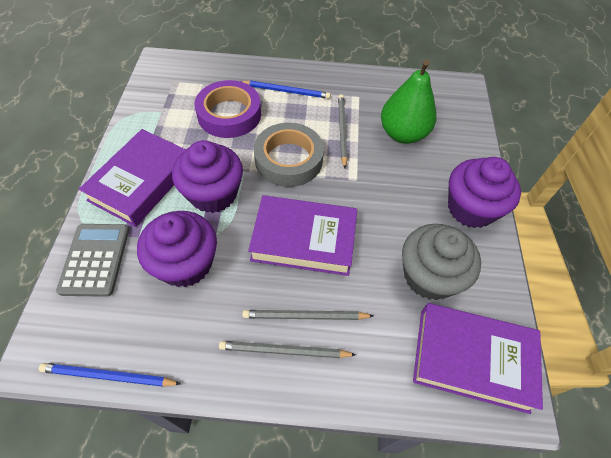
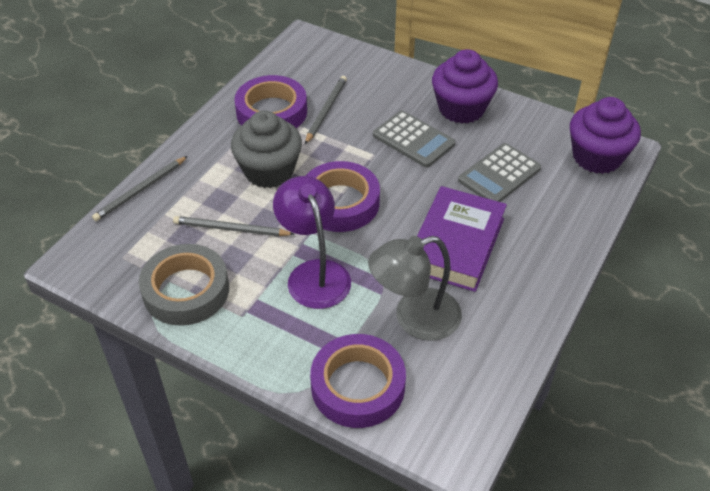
blue pencil: 2 -> 0
green pear: 1 -> 0
grey calculator: 1 -> 2
grey lamp: 0 -> 1
purple book: 3 -> 1
purple cupcake: 3 -> 2
purple lamp: 0 -> 1
purple tape: 1 -> 3

